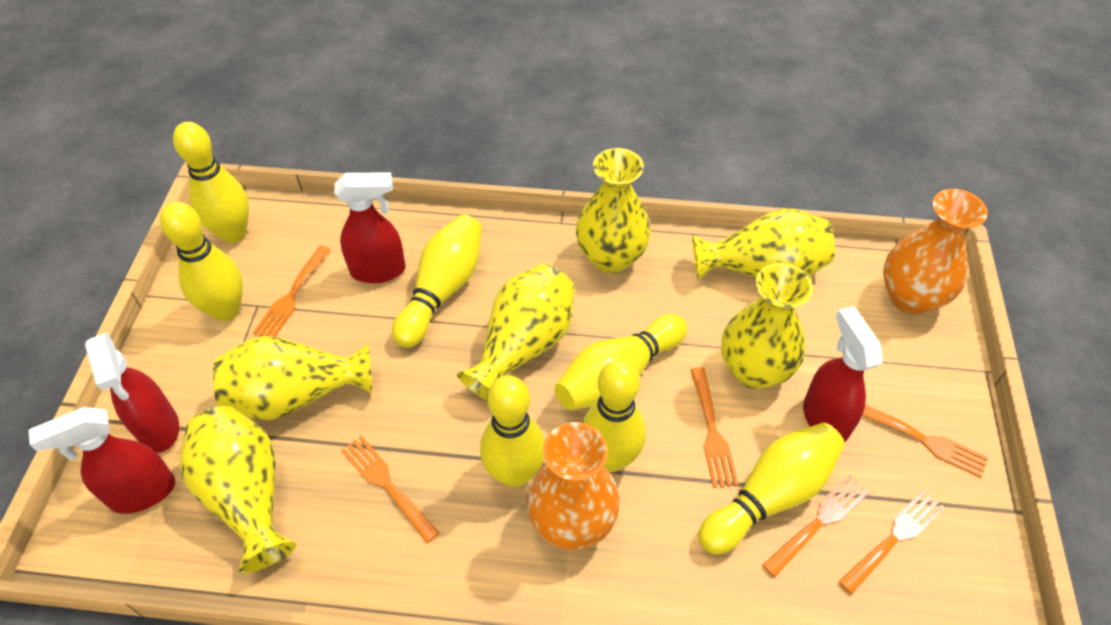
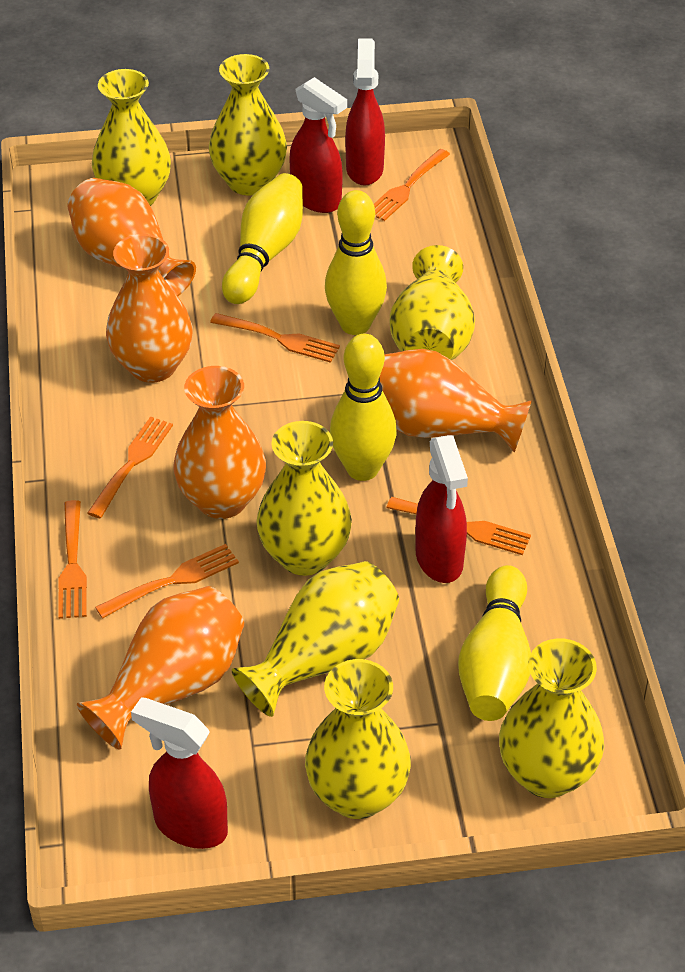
orange vase: 2 -> 5
yellow bowling pin: 7 -> 4
yellow vase: 6 -> 7

